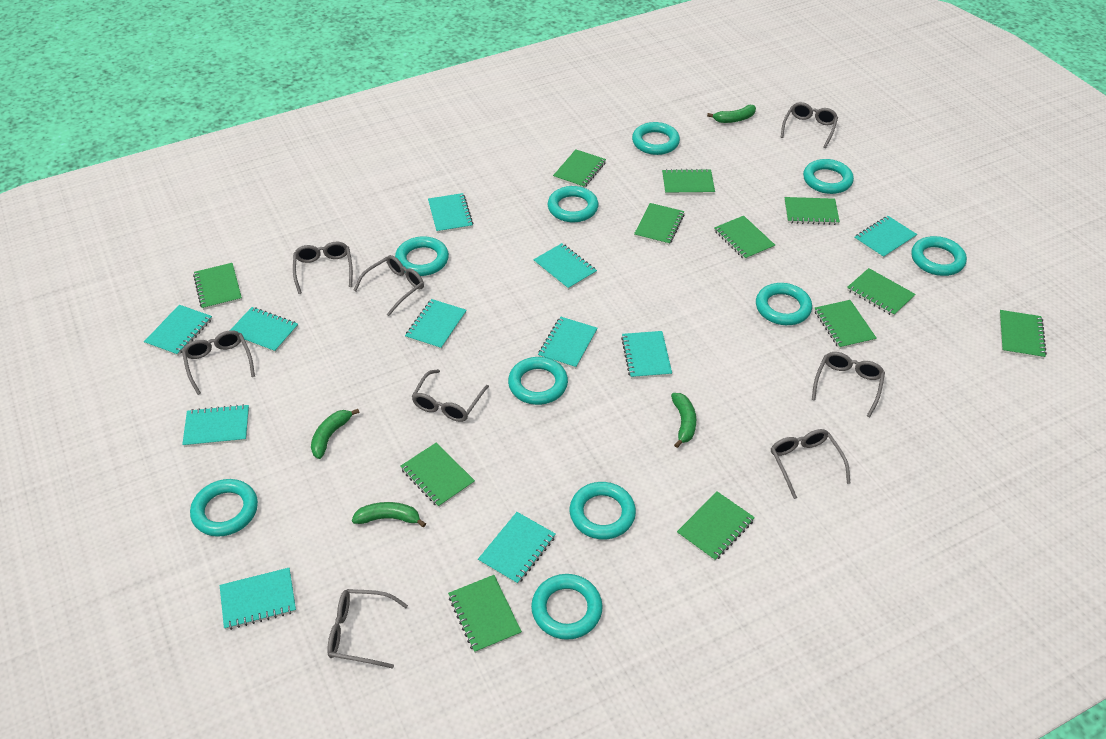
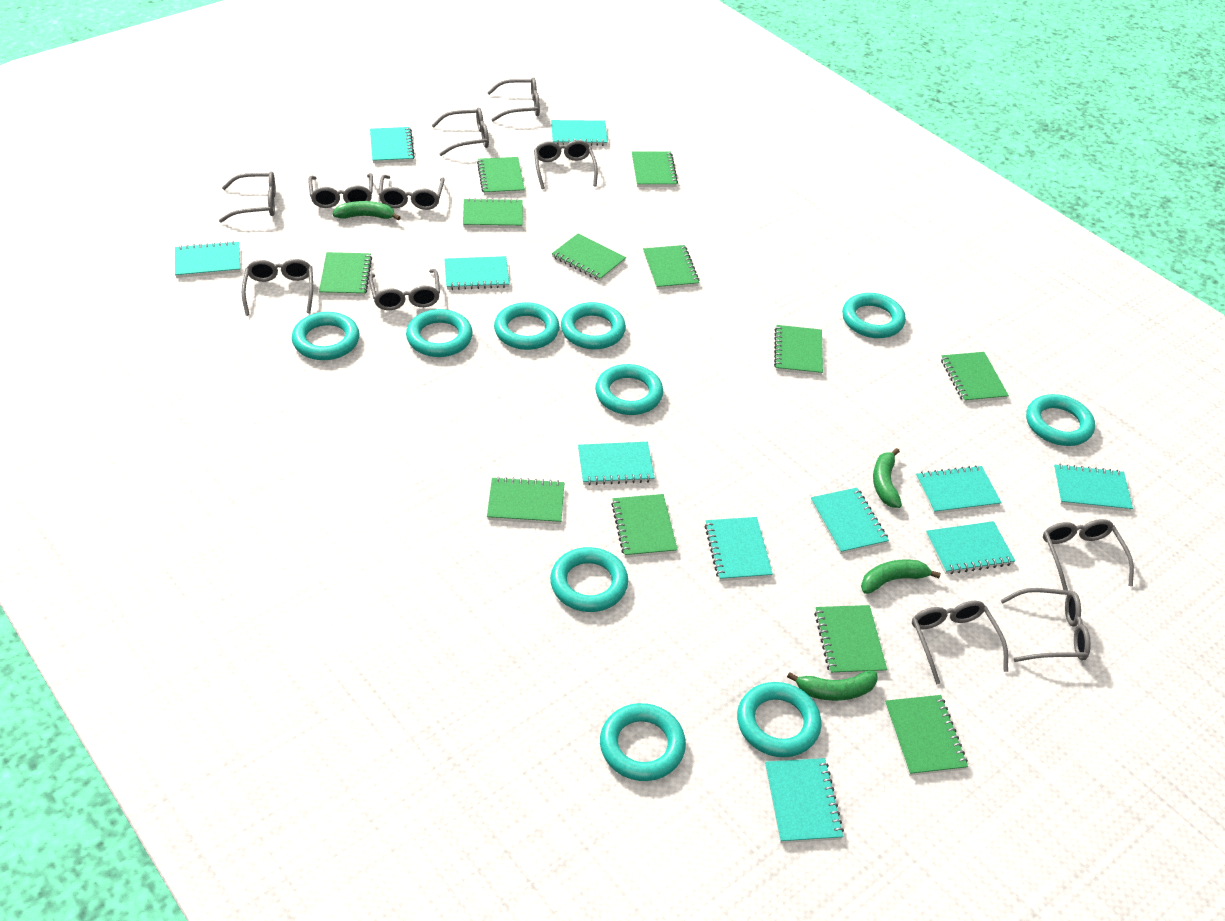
grey glasses: 8 -> 11

